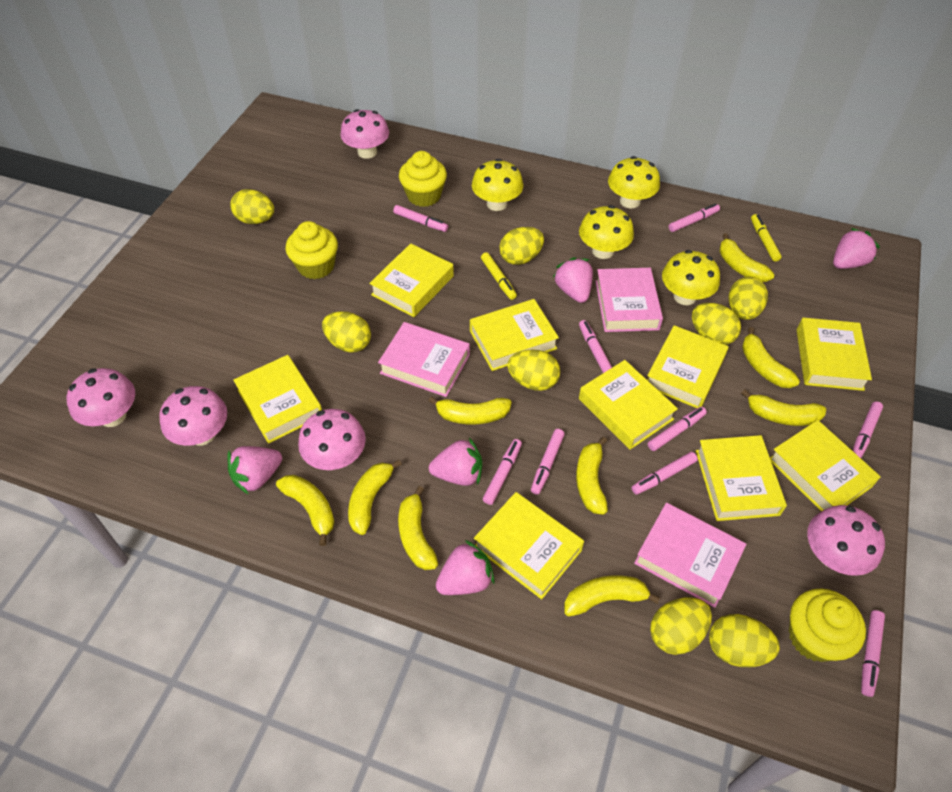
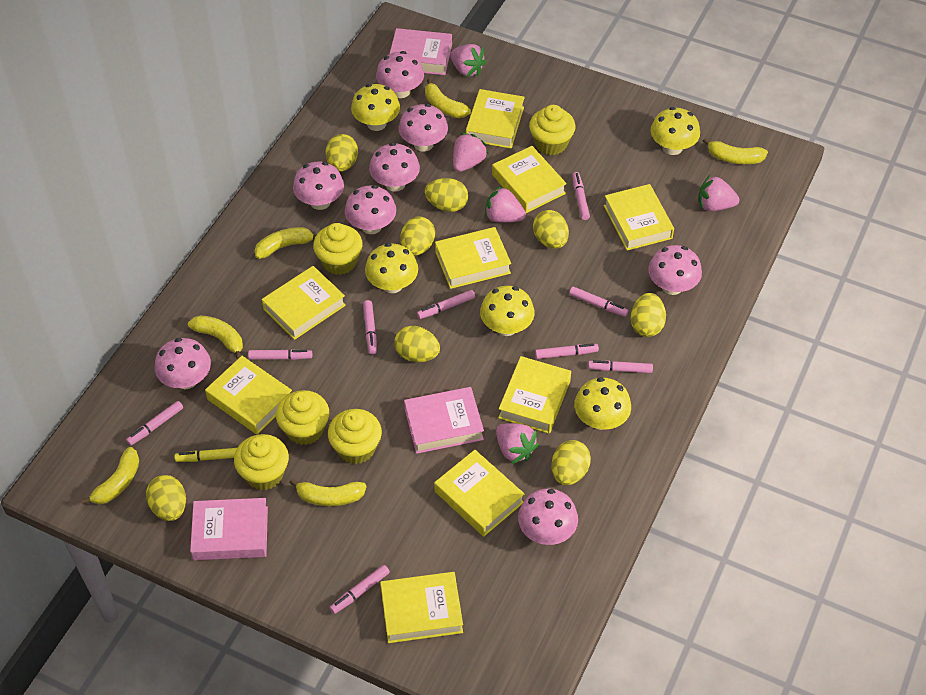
pink mushroom: 5 -> 8
yellow banana: 9 -> 6
yellow cupcake: 3 -> 5
yellow marker: 2 -> 1
yellow mushroom: 4 -> 5

